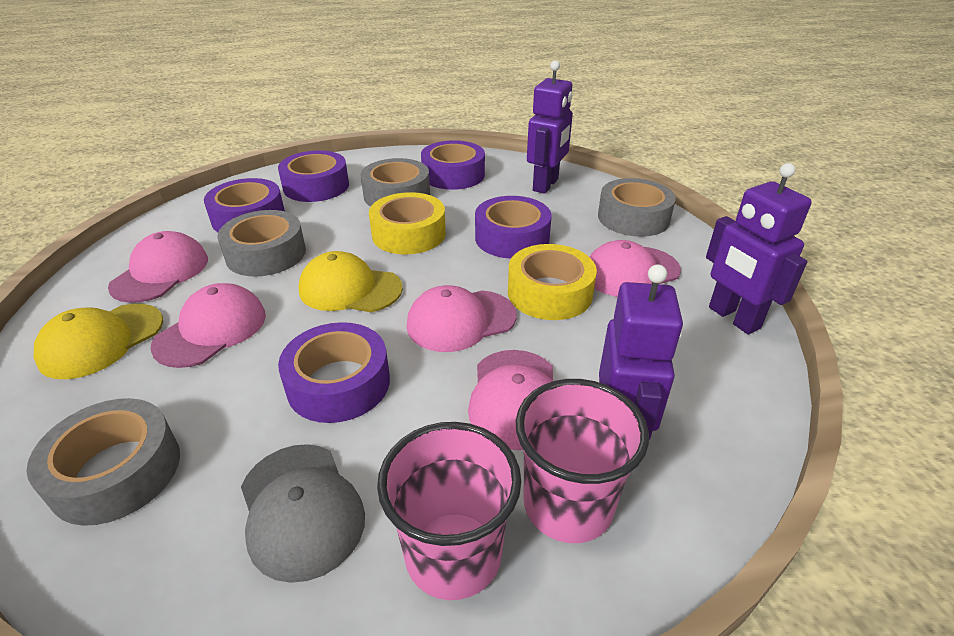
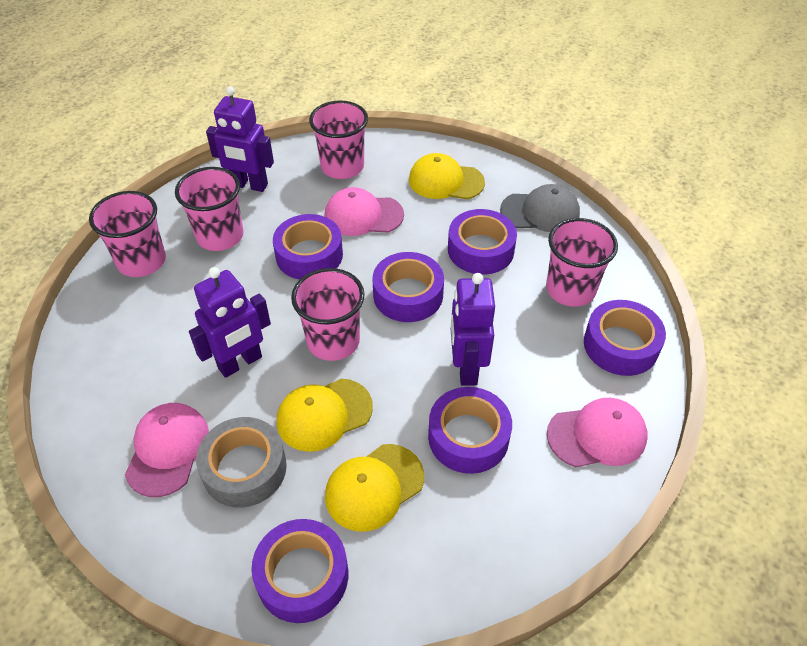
grey tape: 4 -> 1
pink cap: 5 -> 3
pink cup: 2 -> 5
purple tape: 5 -> 6
yellow cap: 2 -> 3
yellow tape: 2 -> 0

